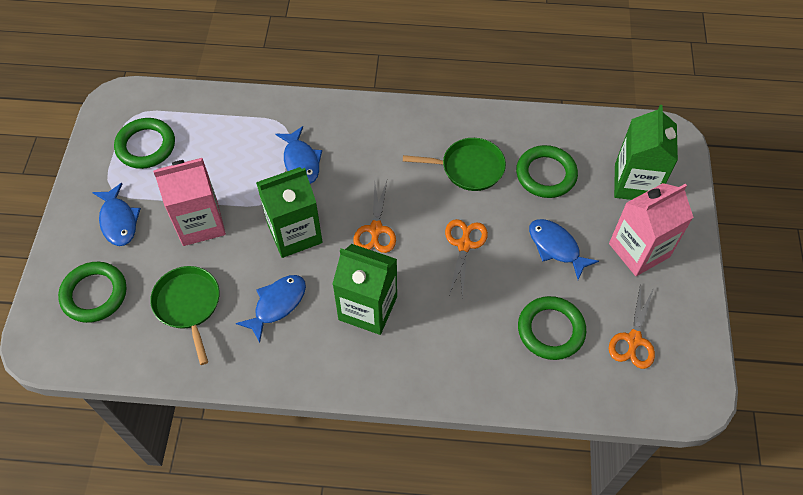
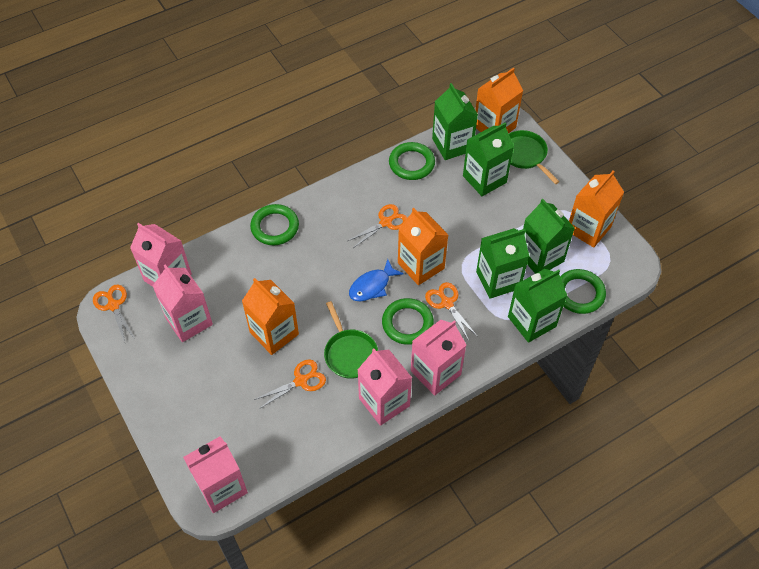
blue fish: 4 -> 1
green carton: 3 -> 5
orange carton: 0 -> 4
orange scissors: 3 -> 4
pink carton: 2 -> 5

